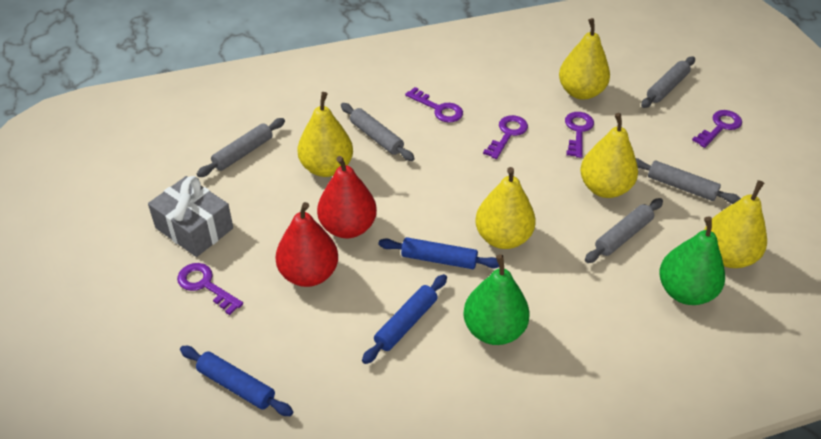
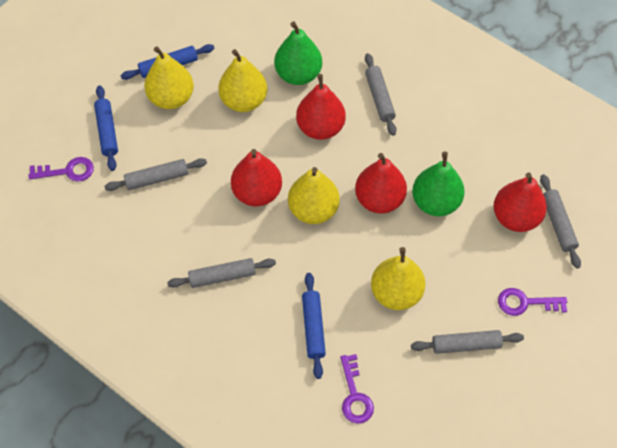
grey gift: 1 -> 0
purple key: 5 -> 3
red pear: 2 -> 4
yellow pear: 5 -> 4

